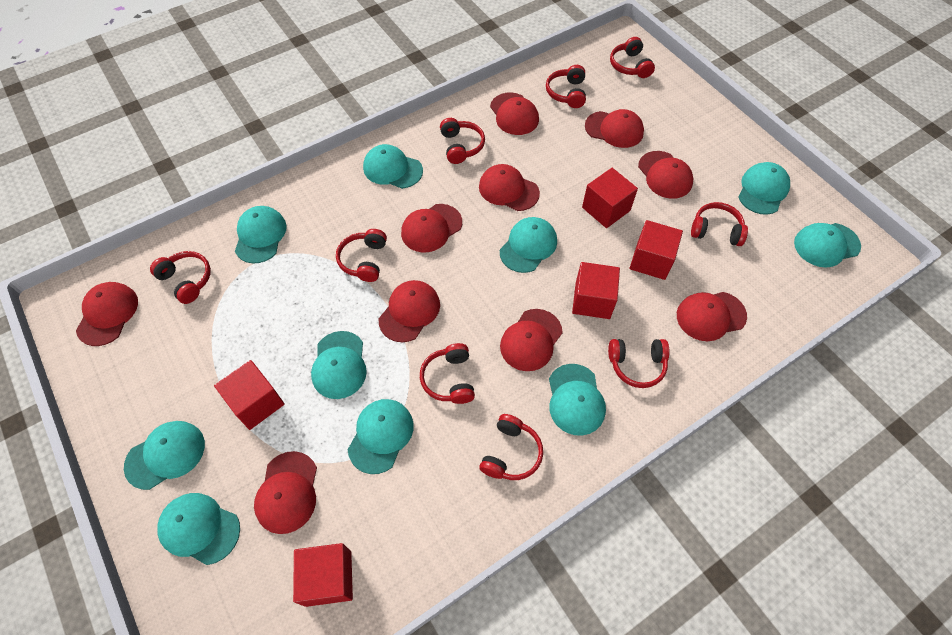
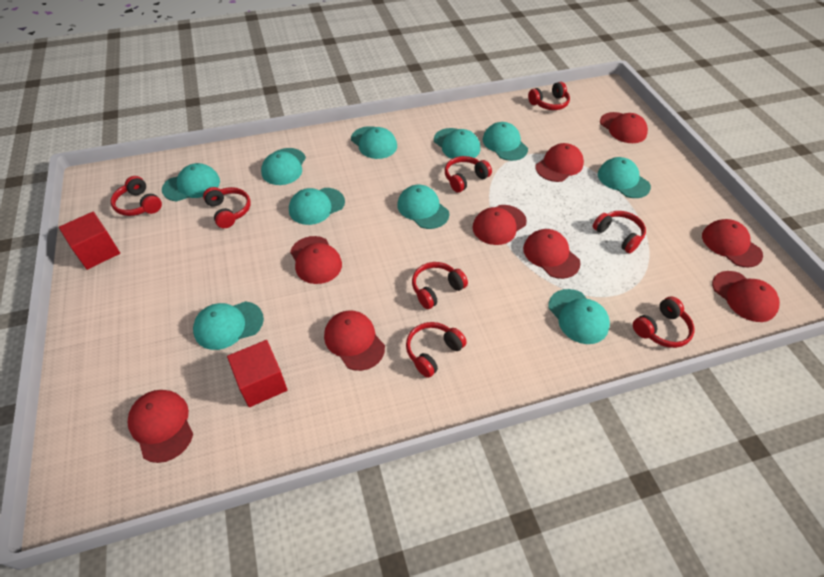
red cap: 10 -> 9
red cube: 5 -> 2
red headphones: 9 -> 8

